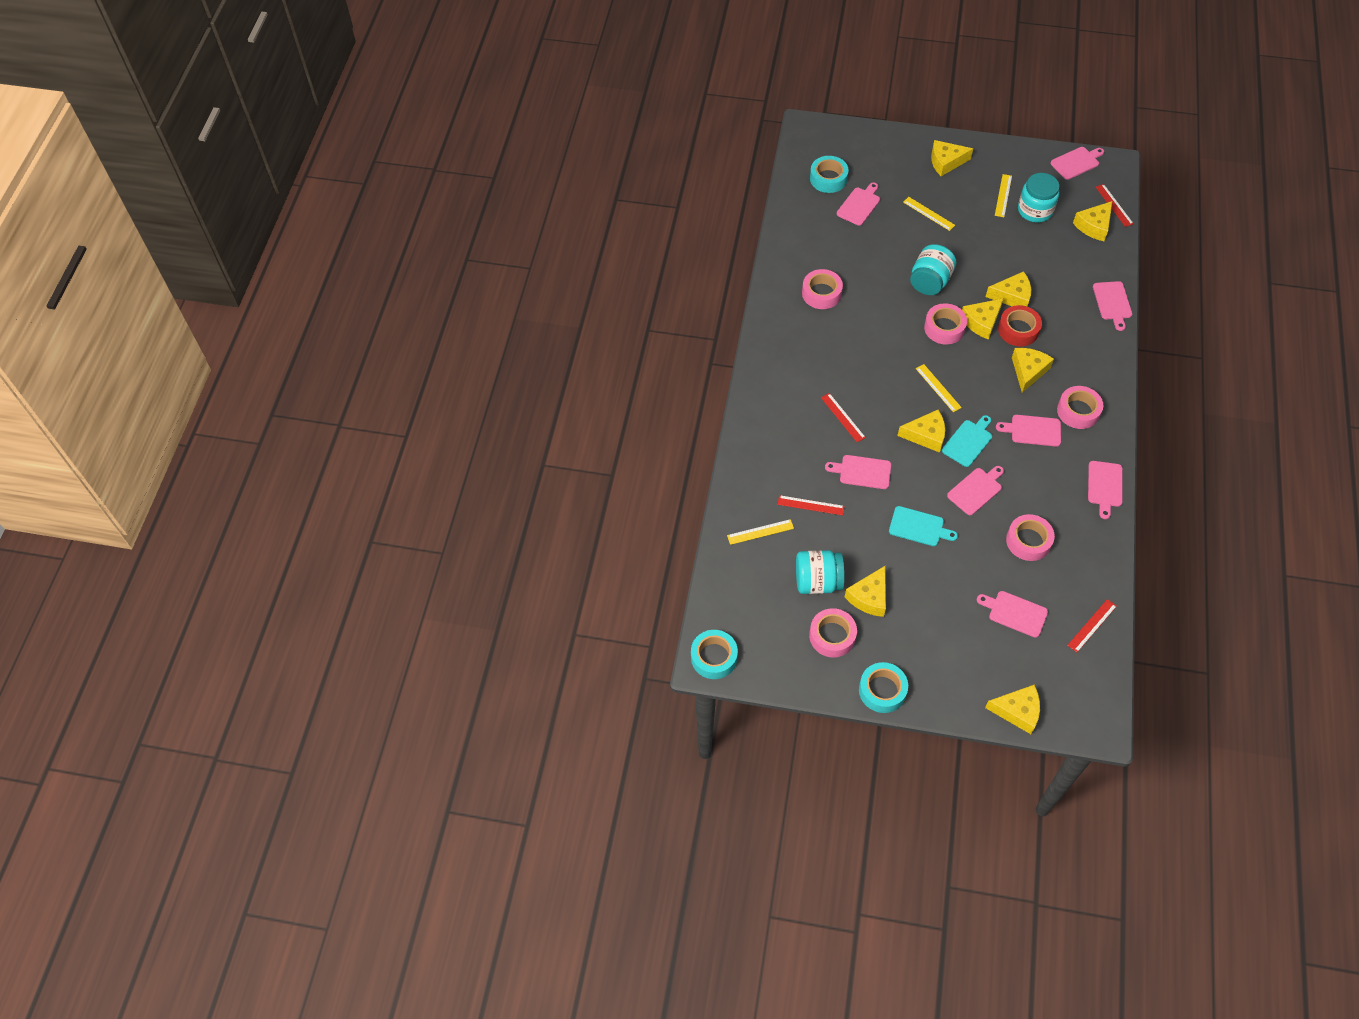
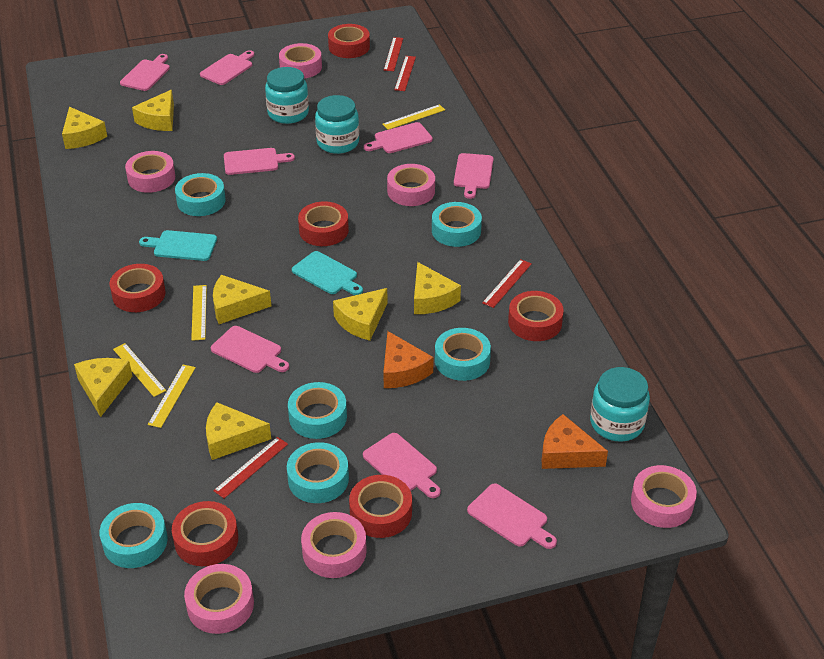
orange cheese: 0 -> 2
pink tape: 5 -> 6
red tape: 1 -> 6
turquoise tape: 3 -> 6
yellow cheese: 8 -> 7

